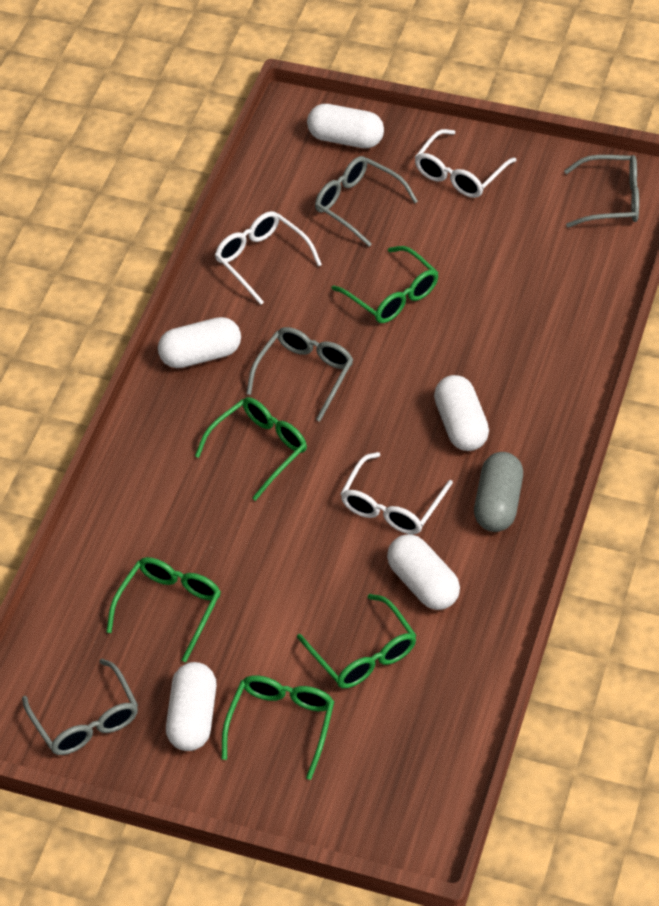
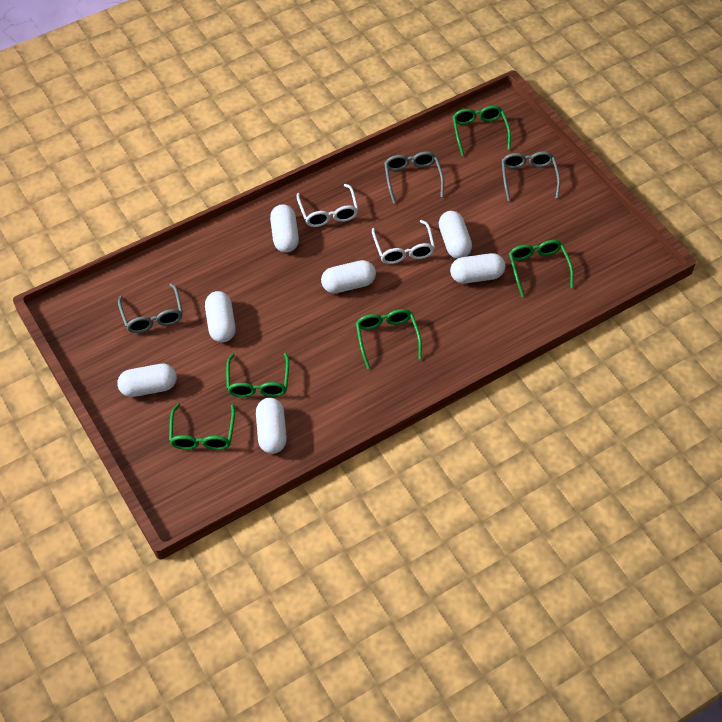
grey capsule: 1 -> 0
grey glasses: 4 -> 3
white capsule: 5 -> 7
white glasses: 3 -> 2

